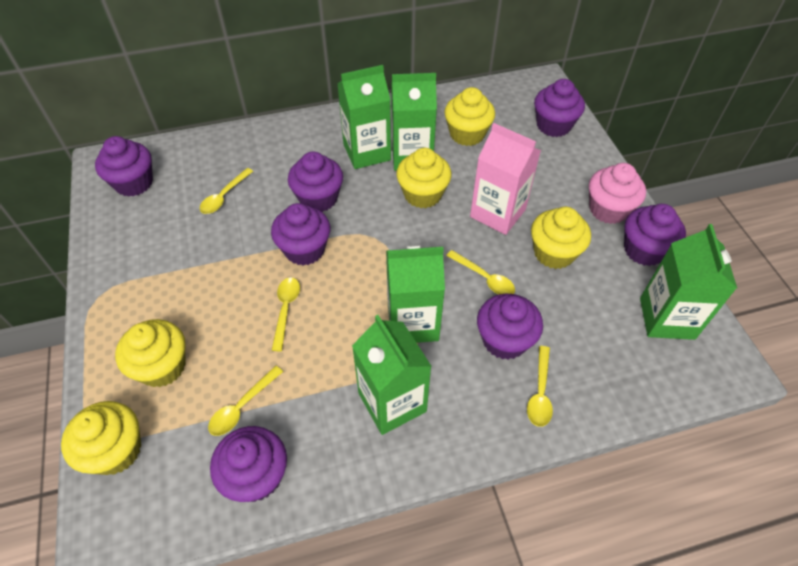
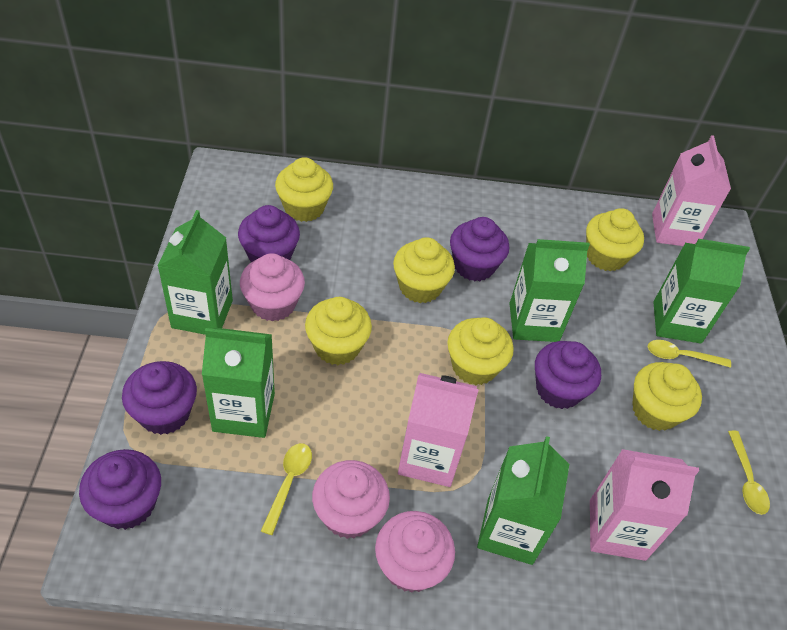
pink carton: 1 -> 3
pink cupcake: 1 -> 3
purple cupcake: 7 -> 5
yellow cupcake: 5 -> 6
yellow spoon: 5 -> 3

